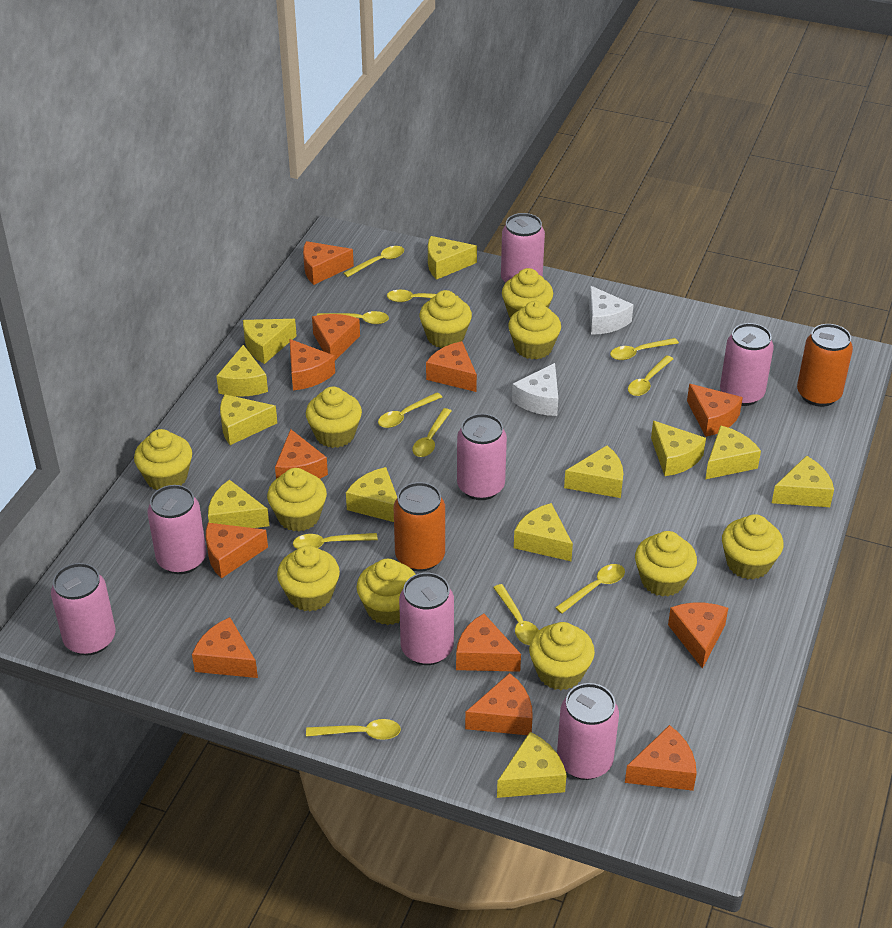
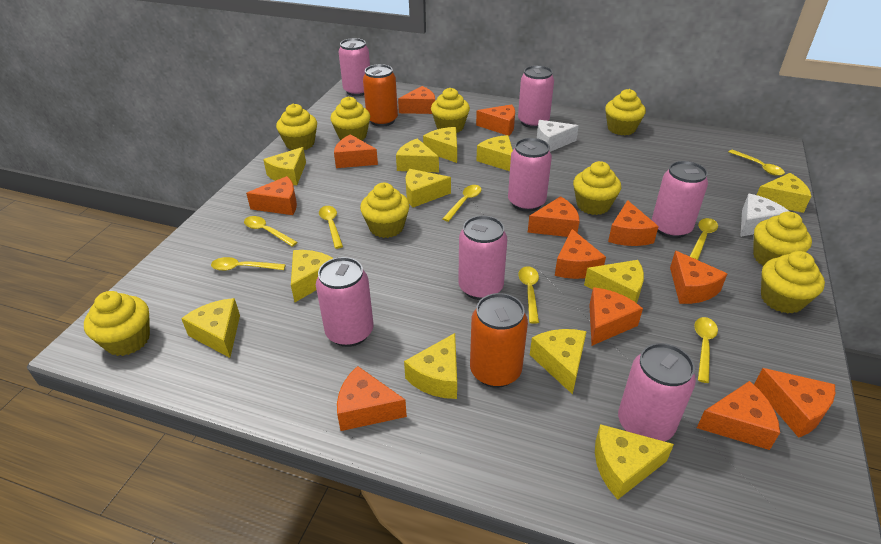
yellow cupcake: 11 -> 9
yellow spoon: 11 -> 8

